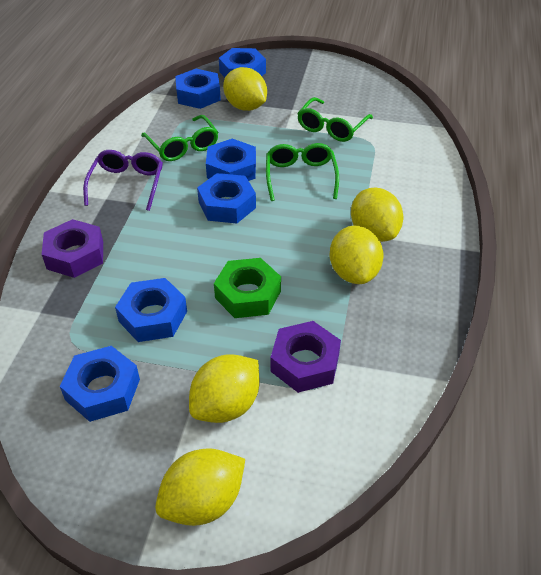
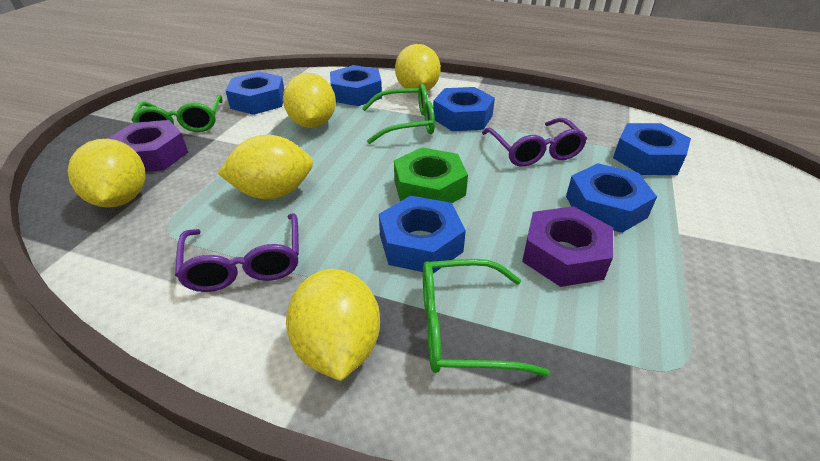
purple glasses: 1 -> 2

